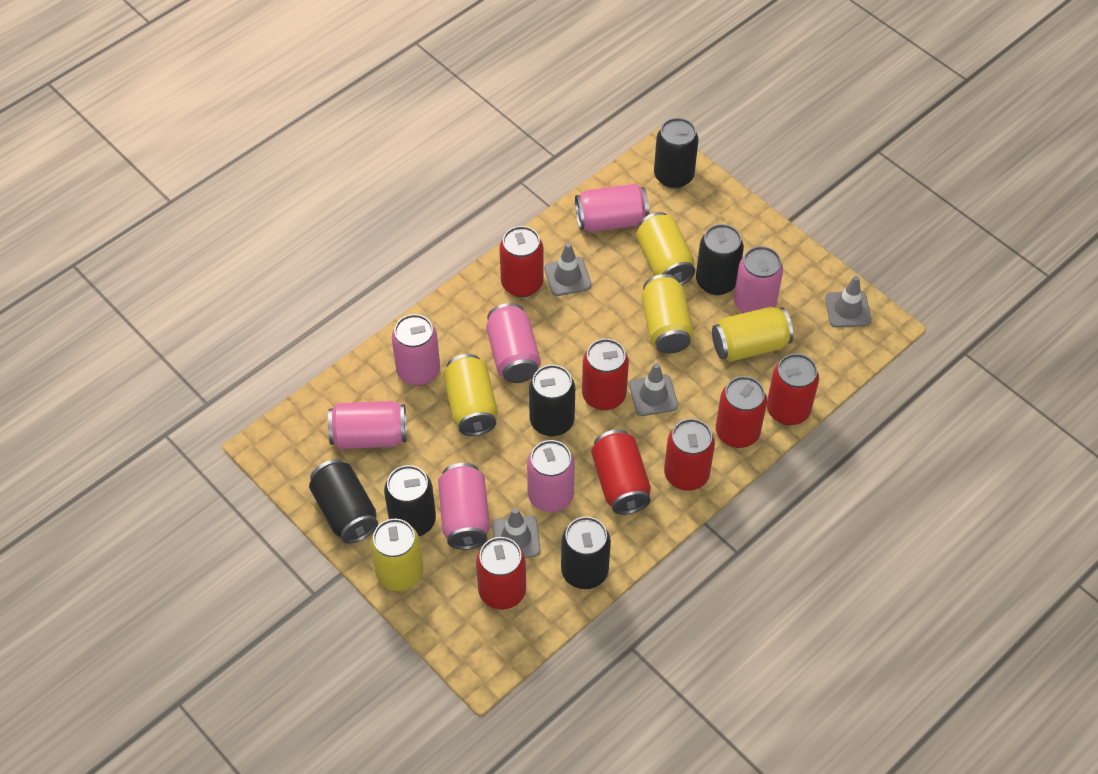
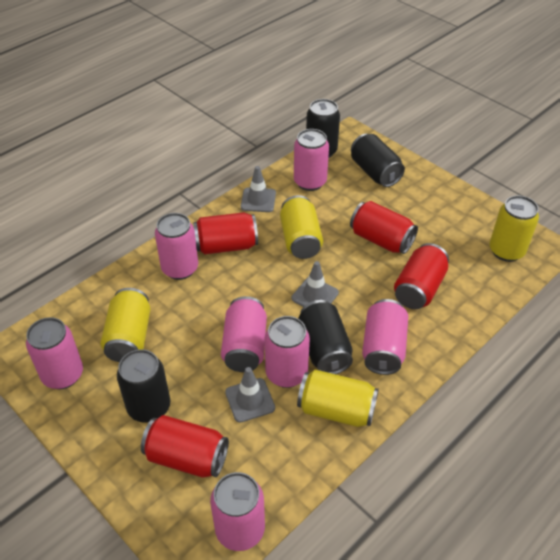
black can: 6 -> 4
grey traffic cone: 4 -> 3
red can: 7 -> 4
yellow can: 5 -> 4

